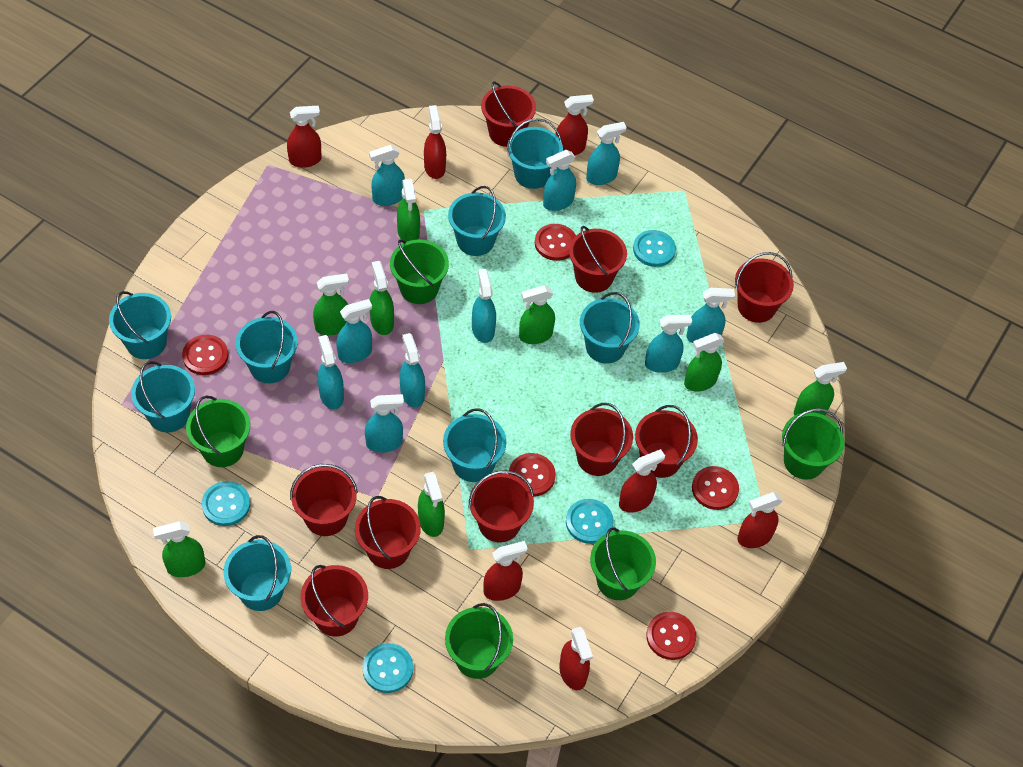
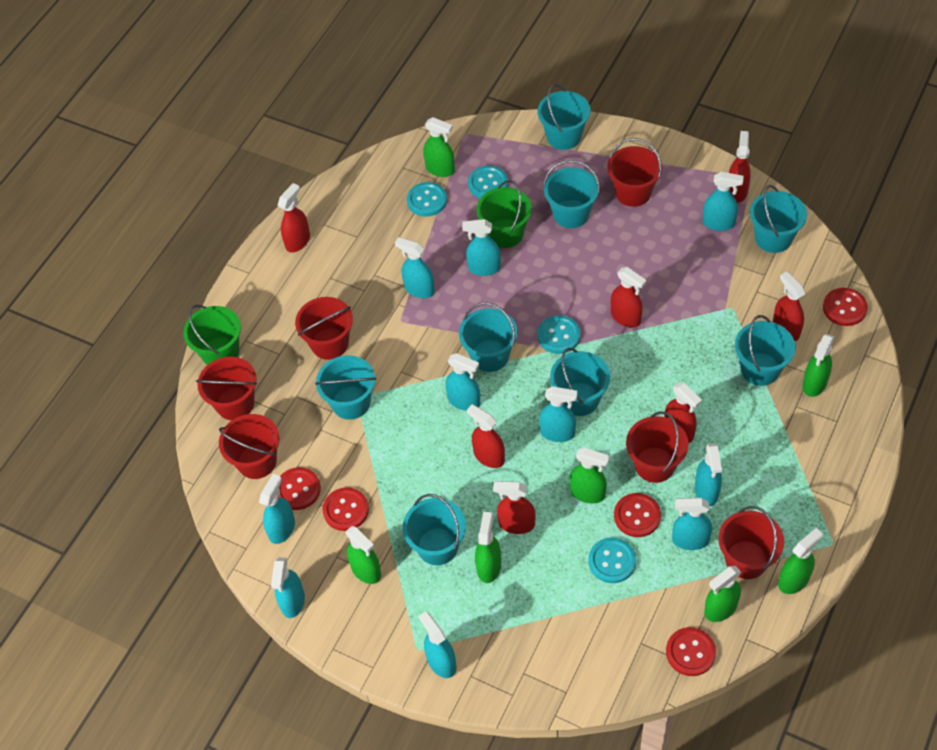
green bucket: 5 -> 2
green spray bottle: 8 -> 7
red bucket: 9 -> 6

